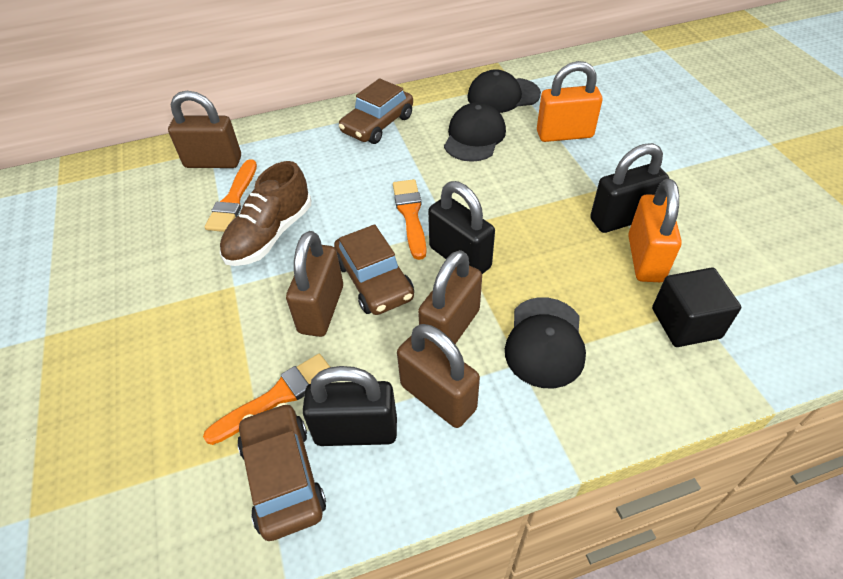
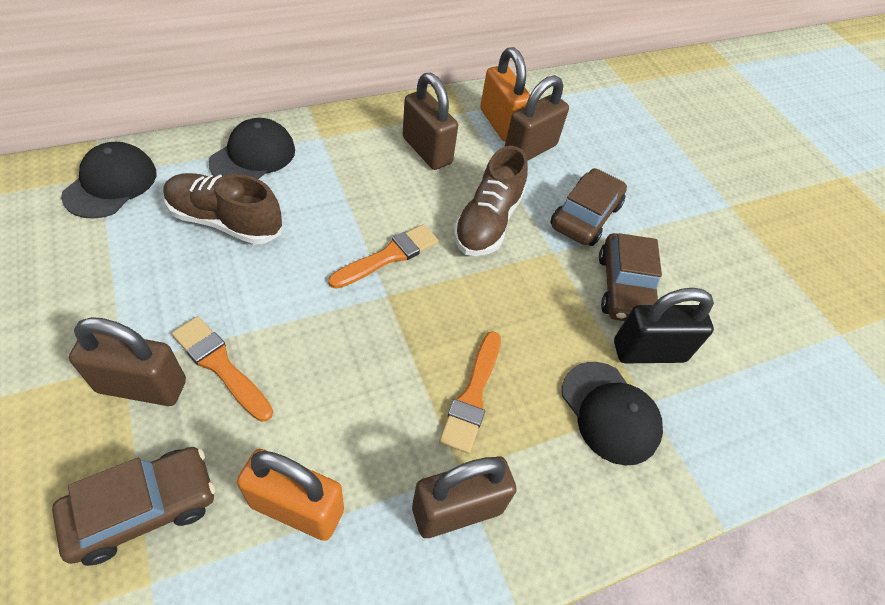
black cube: 1 -> 0
black padlock: 3 -> 1
brown shoe: 1 -> 2

